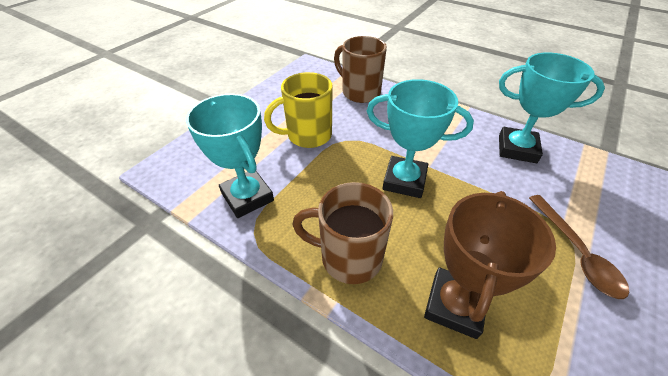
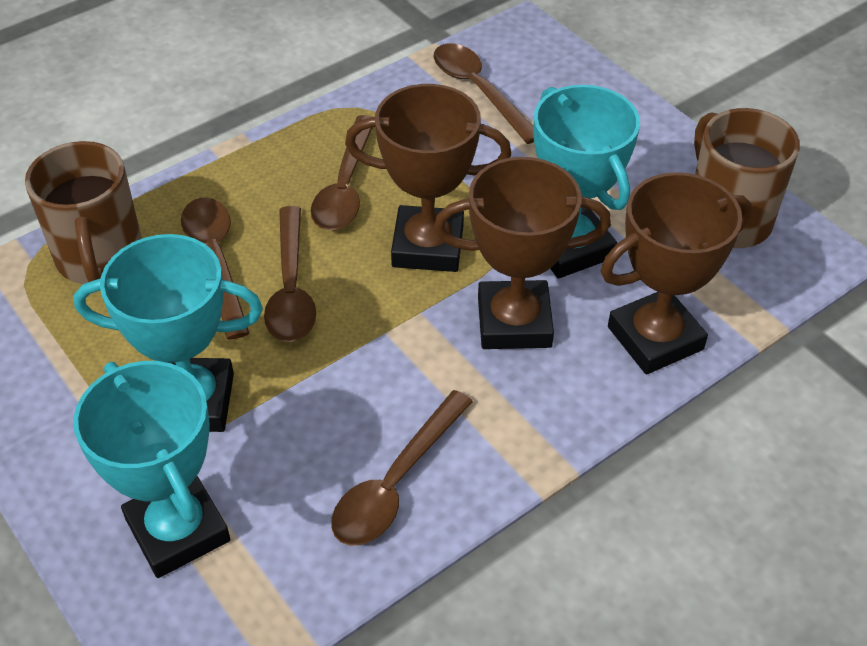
brown spoon: 1 -> 5
brown trophy: 1 -> 3
yellow mug: 1 -> 0

